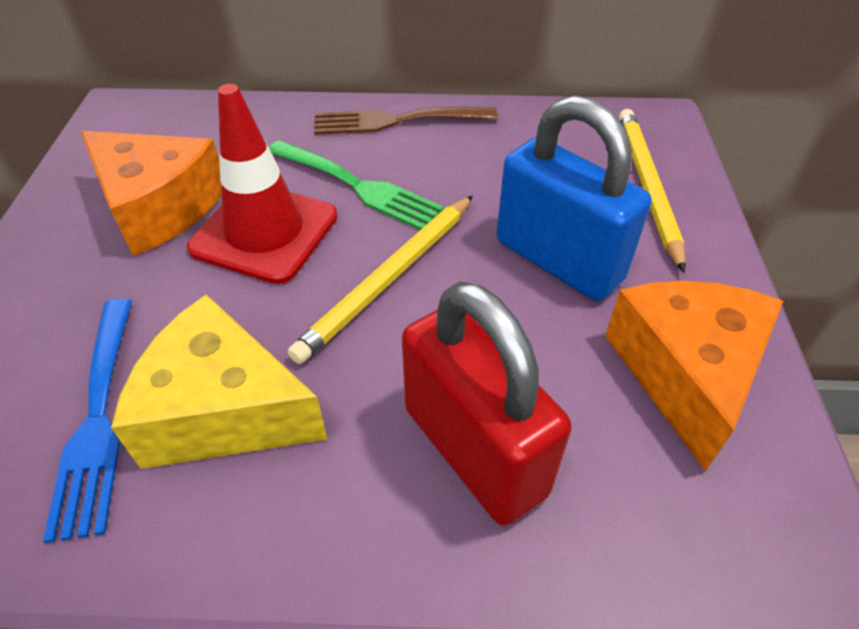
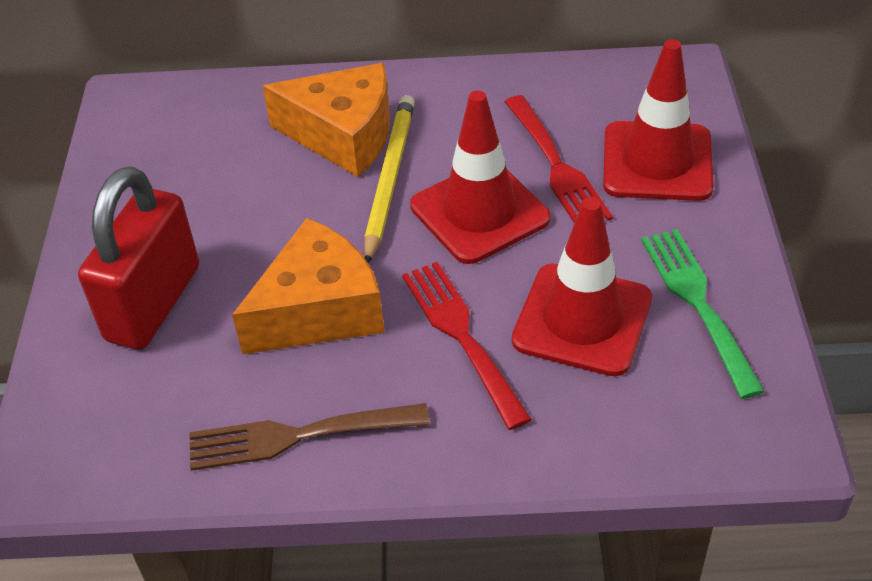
blue fork: 1 -> 0
blue padlock: 1 -> 0
red fork: 0 -> 2
red traffic cone: 1 -> 3
yellow cheese: 1 -> 0
yellow pencil: 2 -> 1

